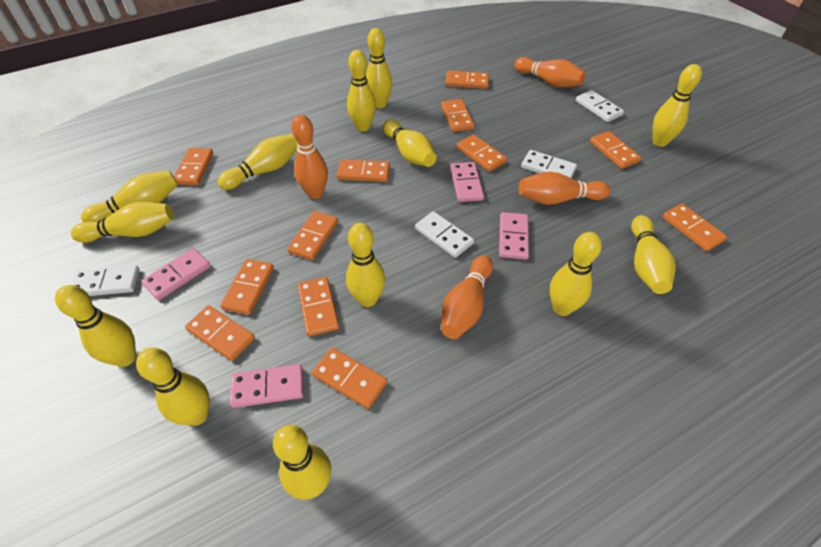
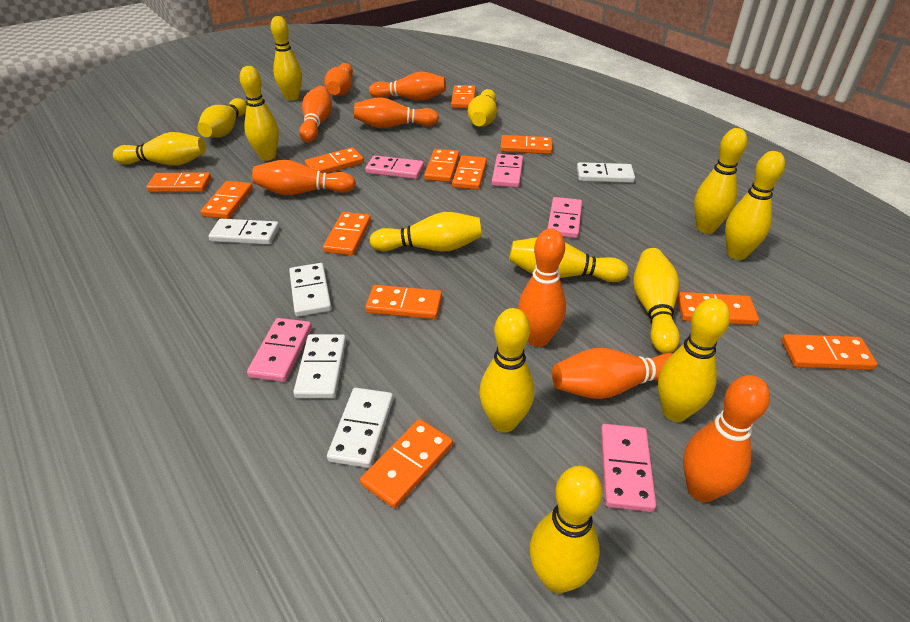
orange bowling pin: 4 -> 8
pink domino: 4 -> 5
white domino: 4 -> 5

